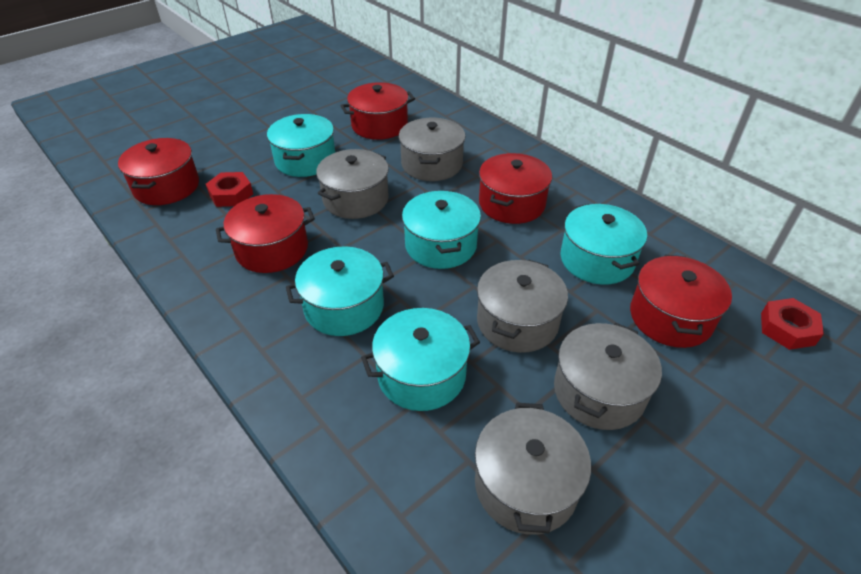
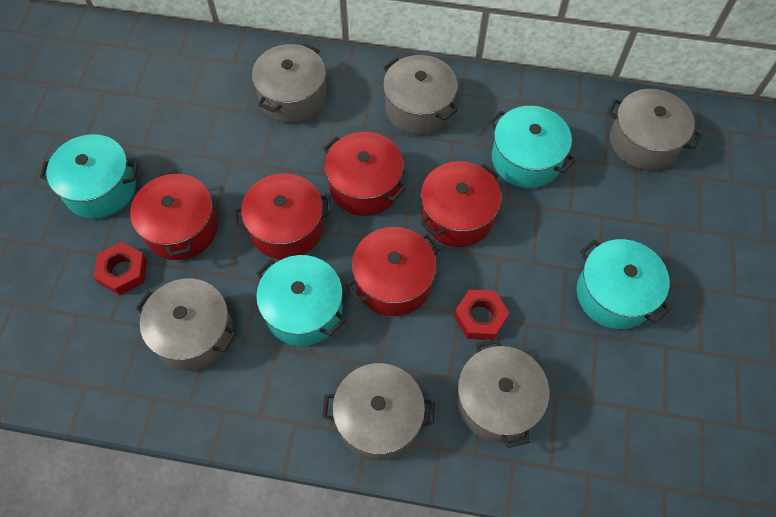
grey pot: 5 -> 6
turquoise pot: 5 -> 4

